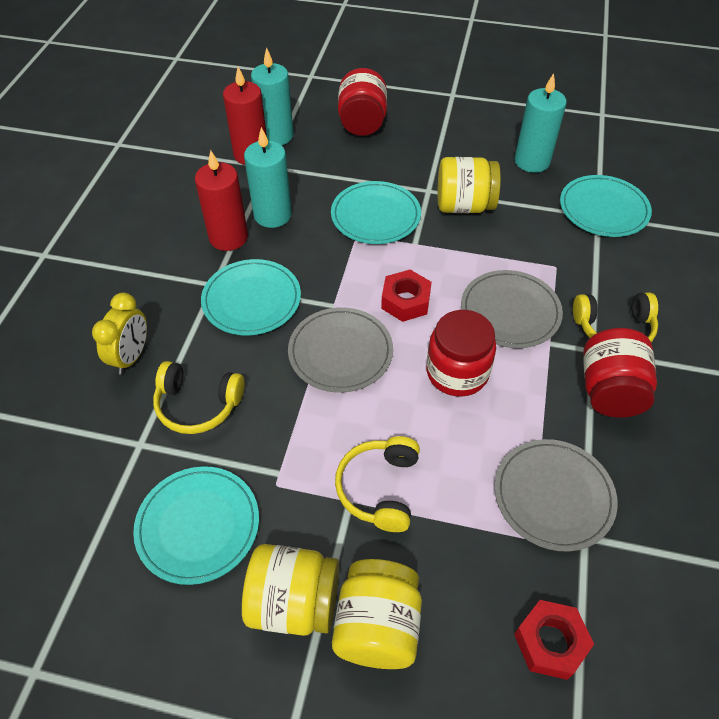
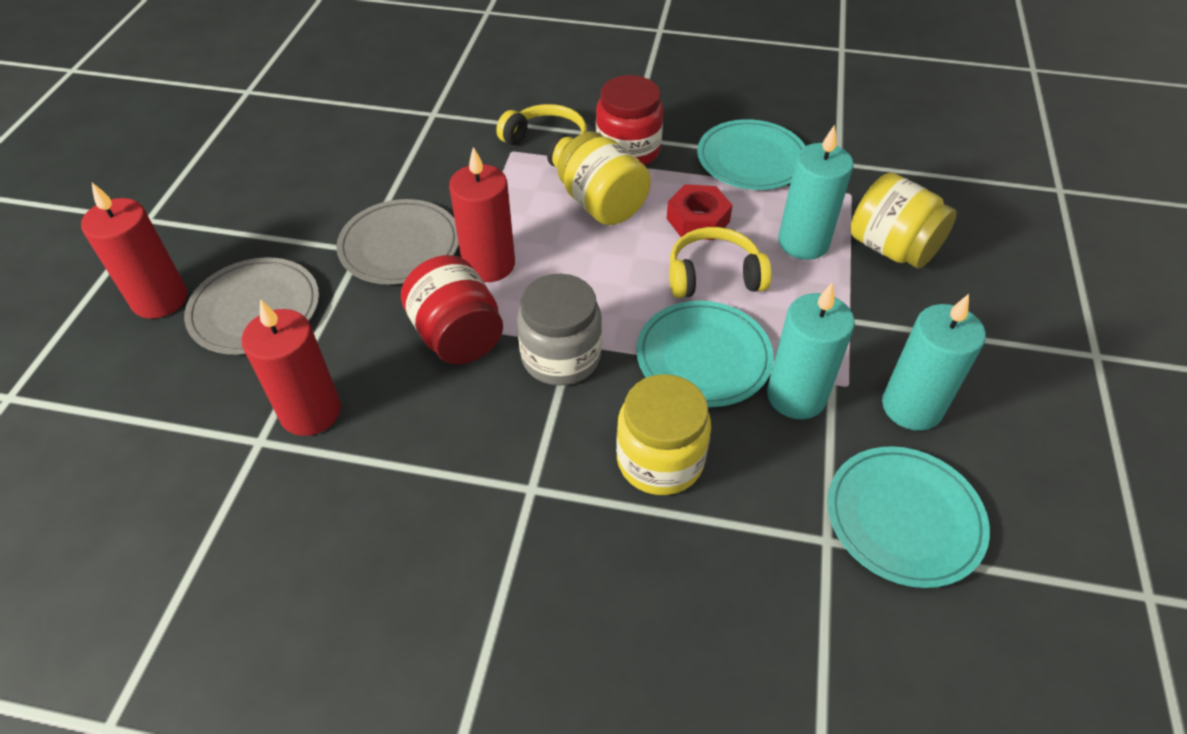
grey jar: 0 -> 1
grey plate: 3 -> 2
red candle: 2 -> 3
red jar: 3 -> 2
red nut: 2 -> 1
turquoise plate: 4 -> 3
yellow clock: 1 -> 0
yellow headphones: 3 -> 2

